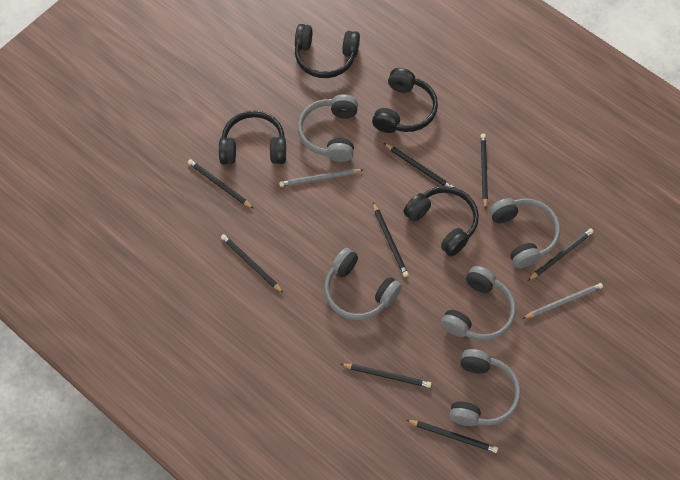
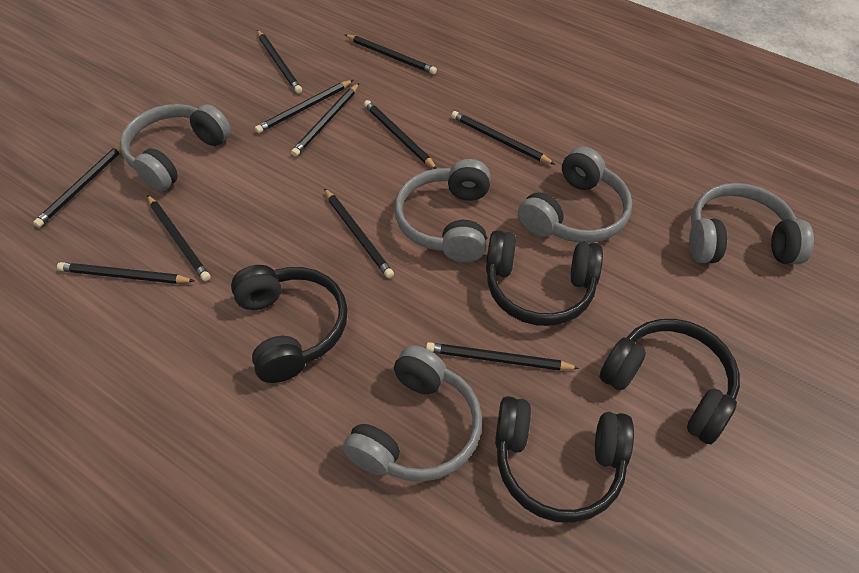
black pencil: 8 -> 11
grey pencil: 2 -> 0

